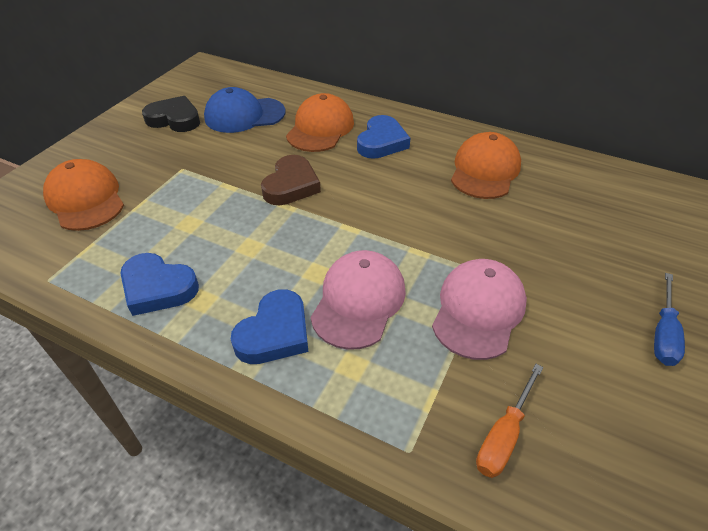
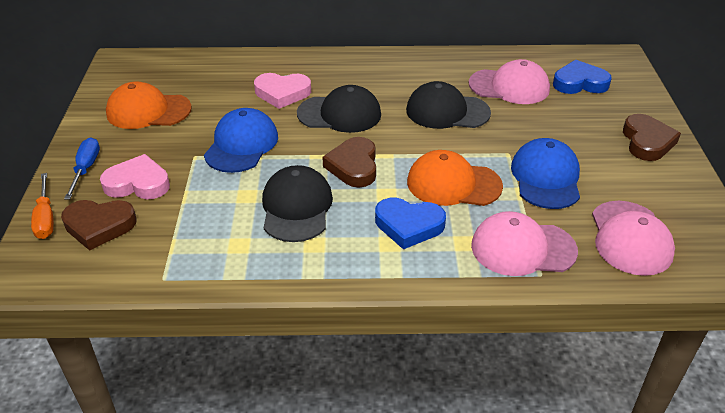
black cap: 0 -> 3
black heart: 1 -> 0
blue cap: 1 -> 2
blue heart: 3 -> 2
brown heart: 1 -> 3
orange cap: 3 -> 2
pink cap: 2 -> 3
pink heart: 0 -> 2

